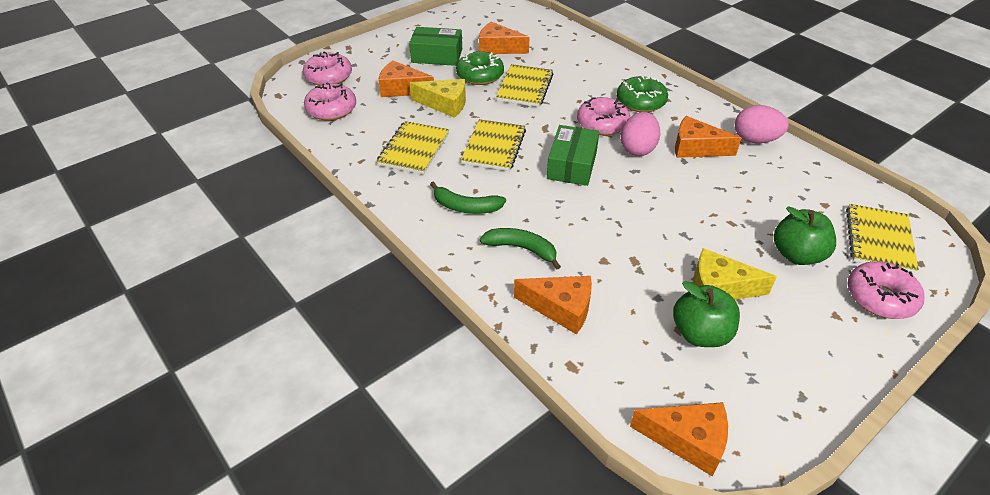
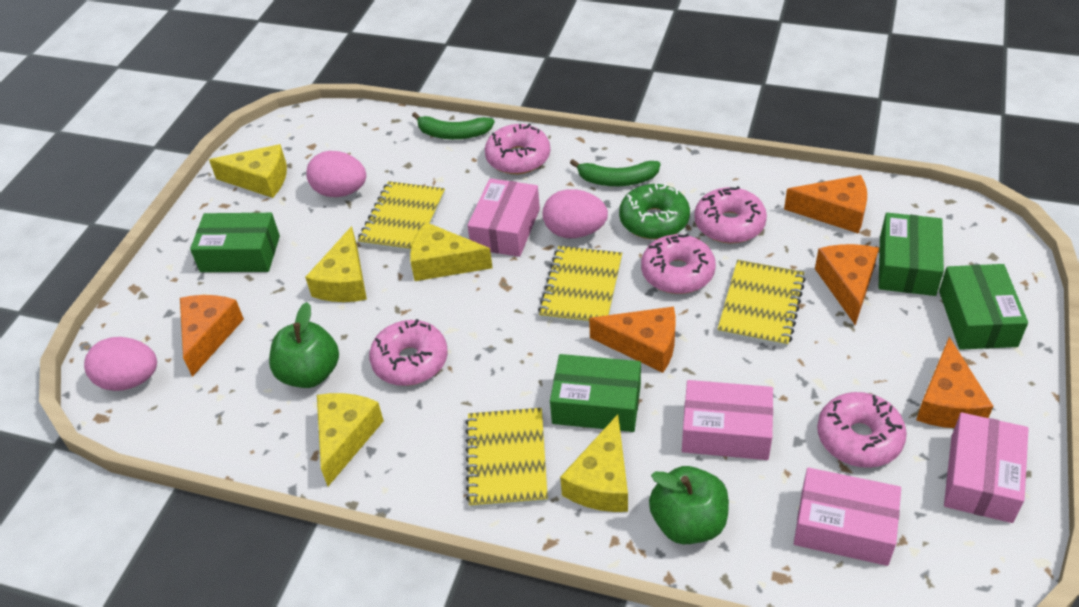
green box: 2 -> 4
green donut: 2 -> 1
pink box: 0 -> 4
pink donut: 4 -> 5
pink egg: 2 -> 3
yellow cheese: 2 -> 5

